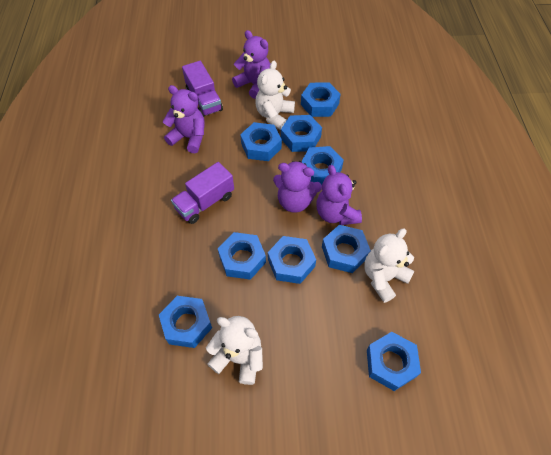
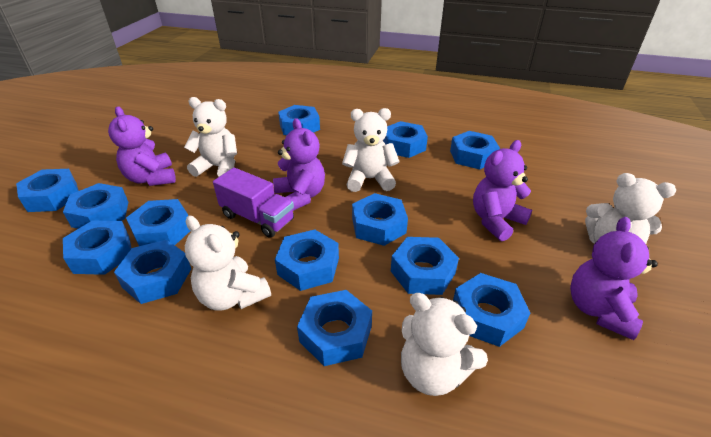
blue nut: 9 -> 13
purple truck: 2 -> 1
white teddy bear: 3 -> 5

